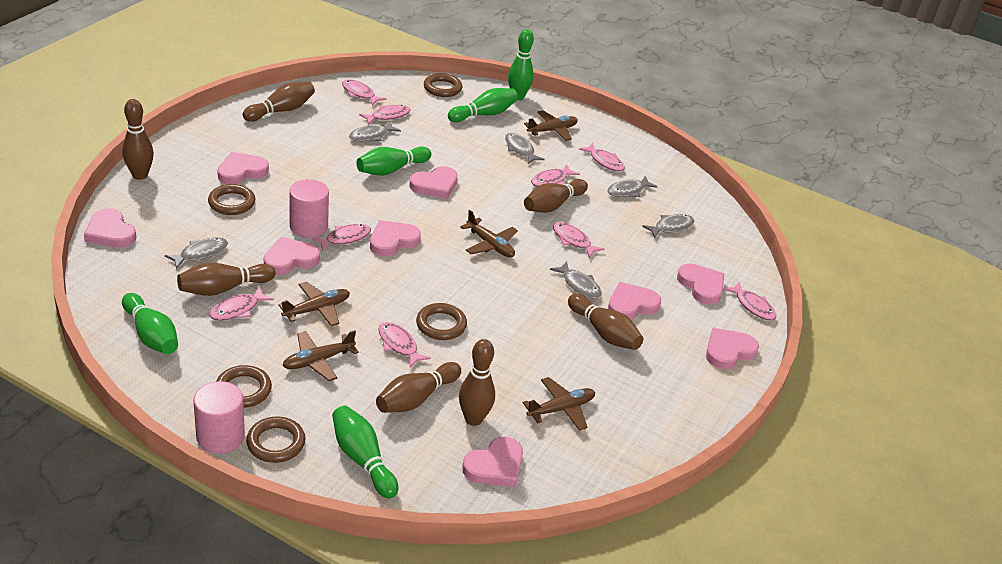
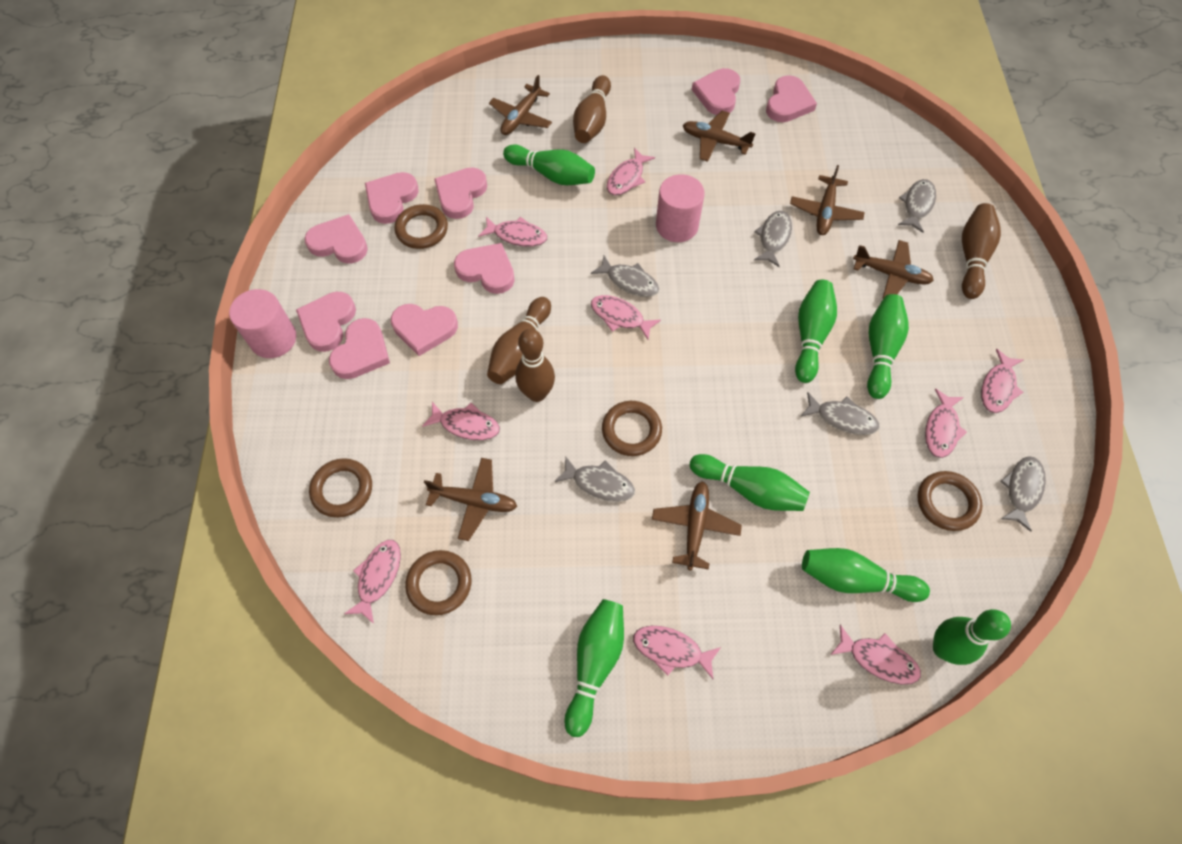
brown bowling pin: 7 -> 4
brown plane: 5 -> 6
green bowling pin: 5 -> 7

